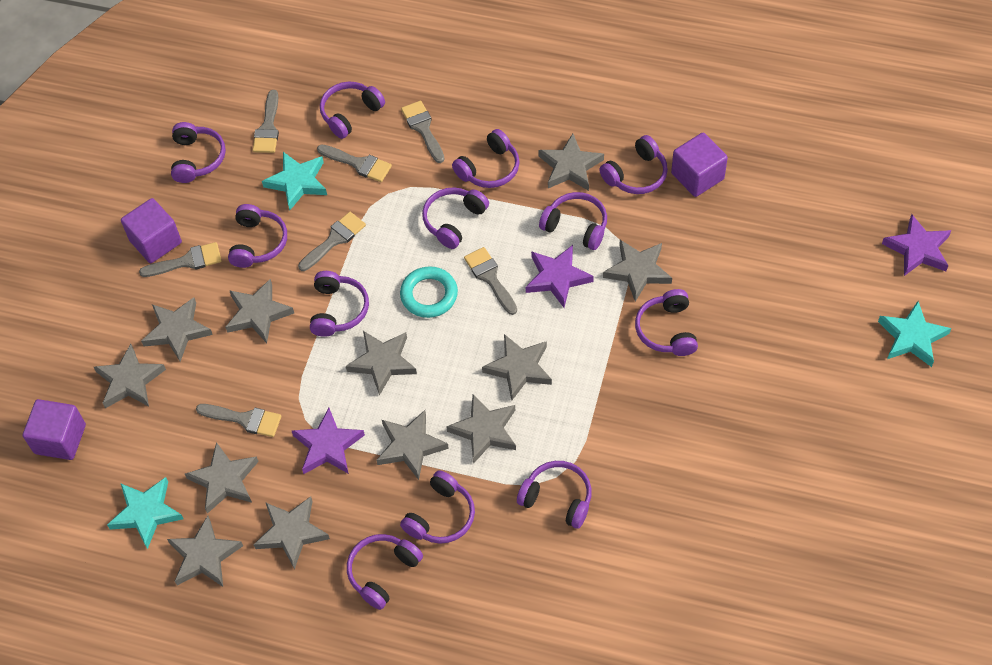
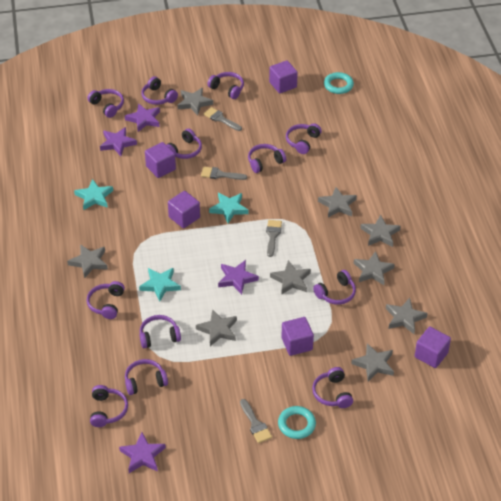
grey brush: 7 -> 4
grey star: 12 -> 9
purple cube: 3 -> 5
purple star: 3 -> 4
turquoise ring: 1 -> 2

